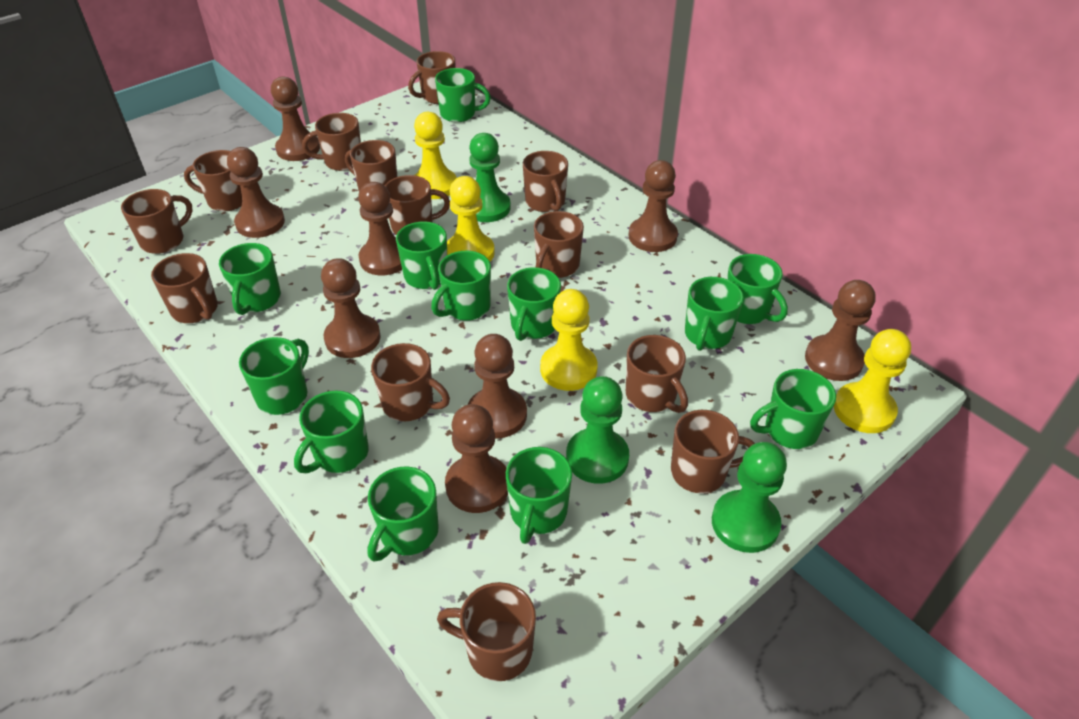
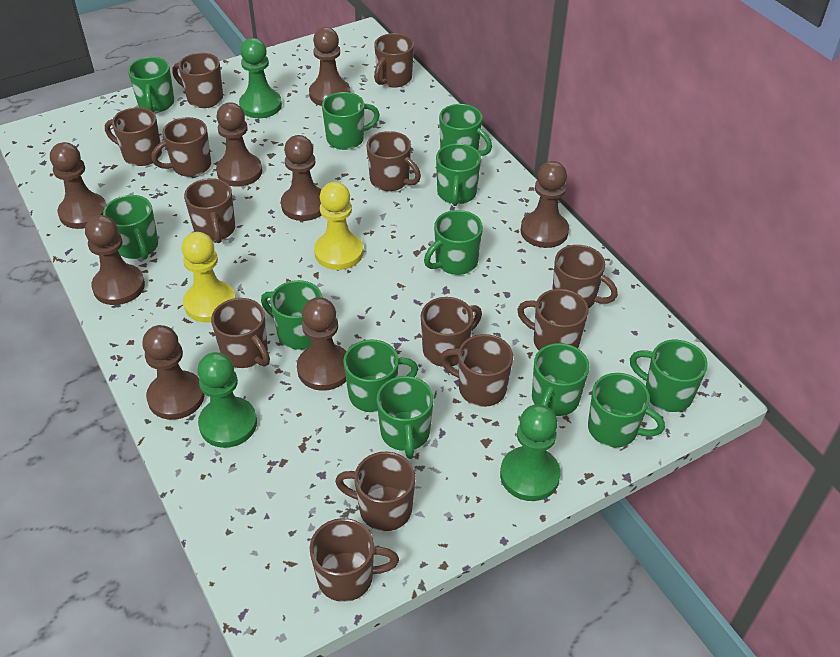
yellow pawn: 4 -> 2

